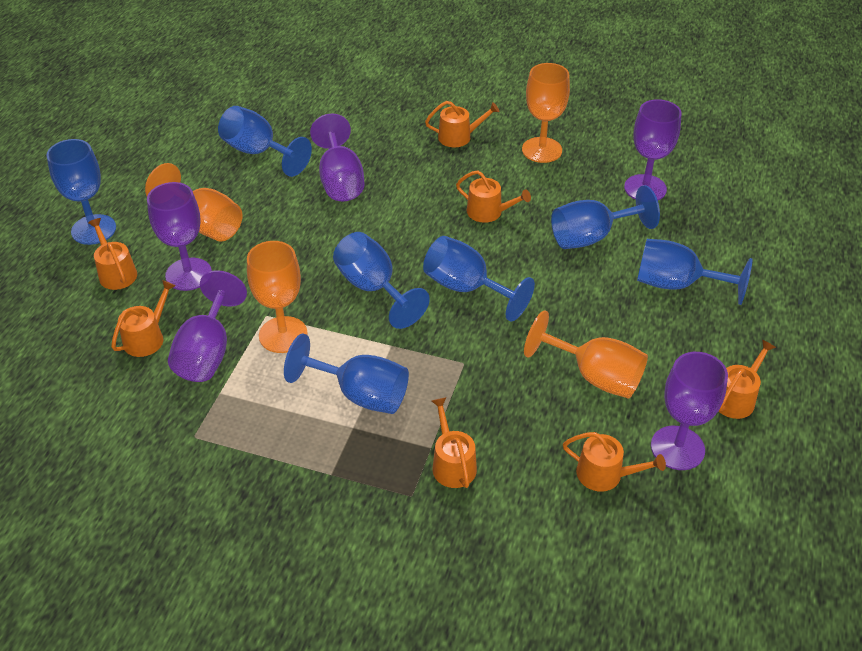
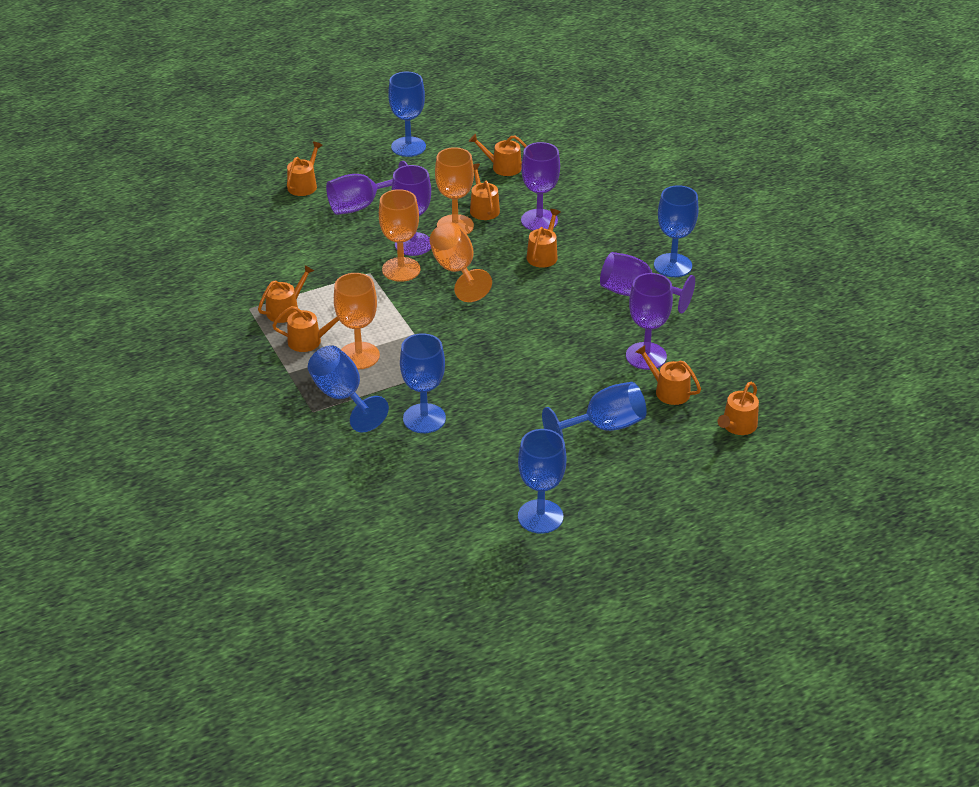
blue goblet: 7 -> 6
orange watering can: 7 -> 8

